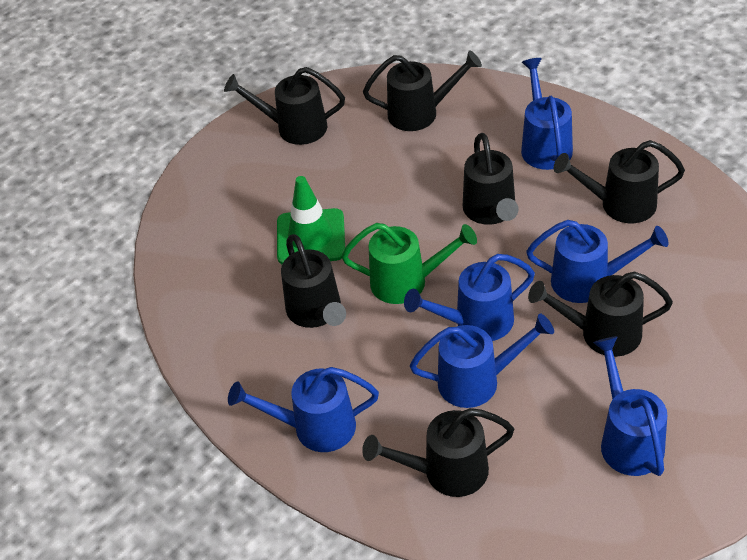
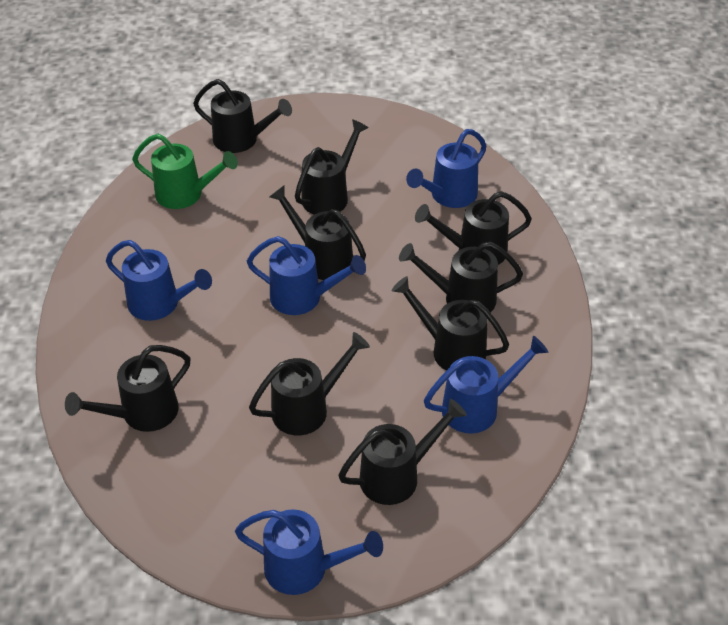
black watering can: 7 -> 9
blue watering can: 6 -> 5
green traffic cone: 1 -> 0

